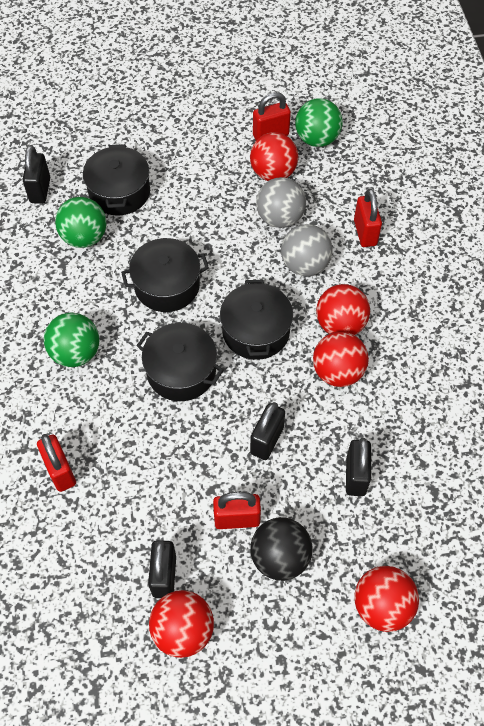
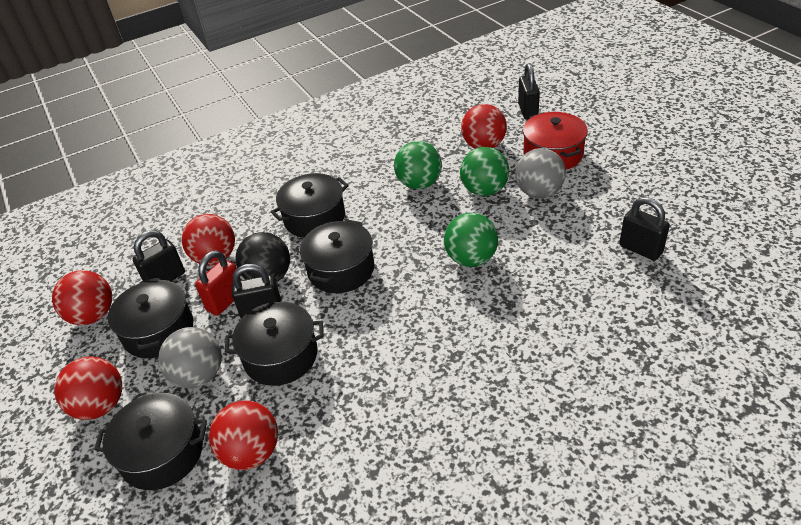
black pot: 4 -> 5
red padlock: 4 -> 1
red pot: 0 -> 1

